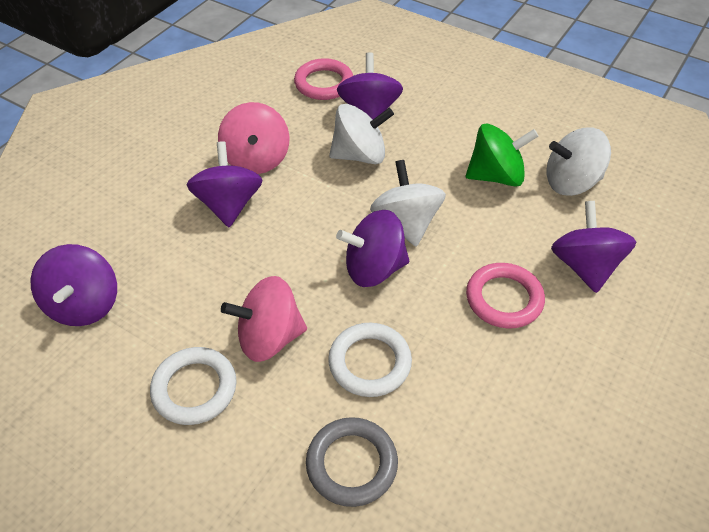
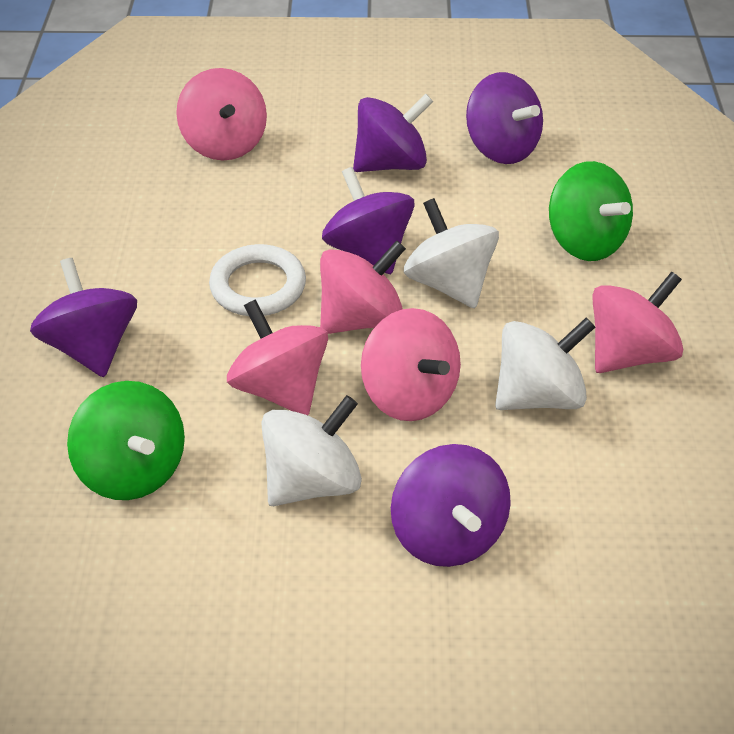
green spinning top: 1 -> 2
grey ring: 1 -> 0
pink ring: 2 -> 0
pink spinning top: 2 -> 5
white ring: 2 -> 1

